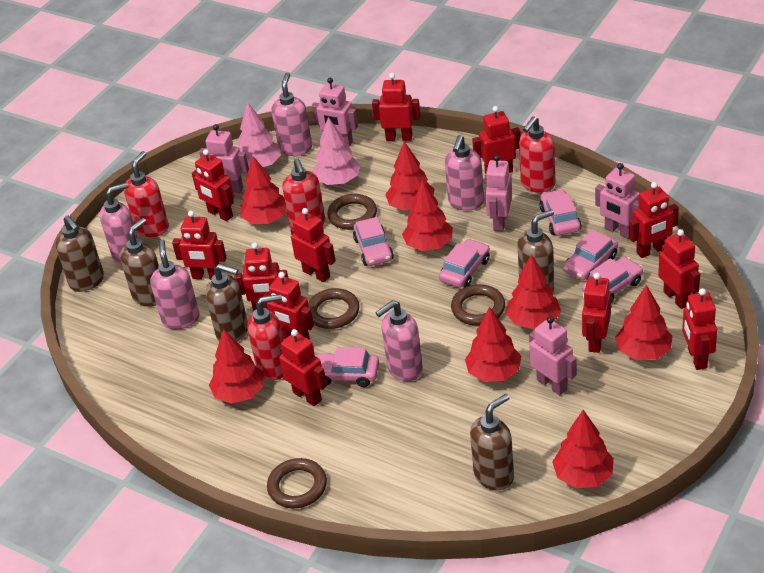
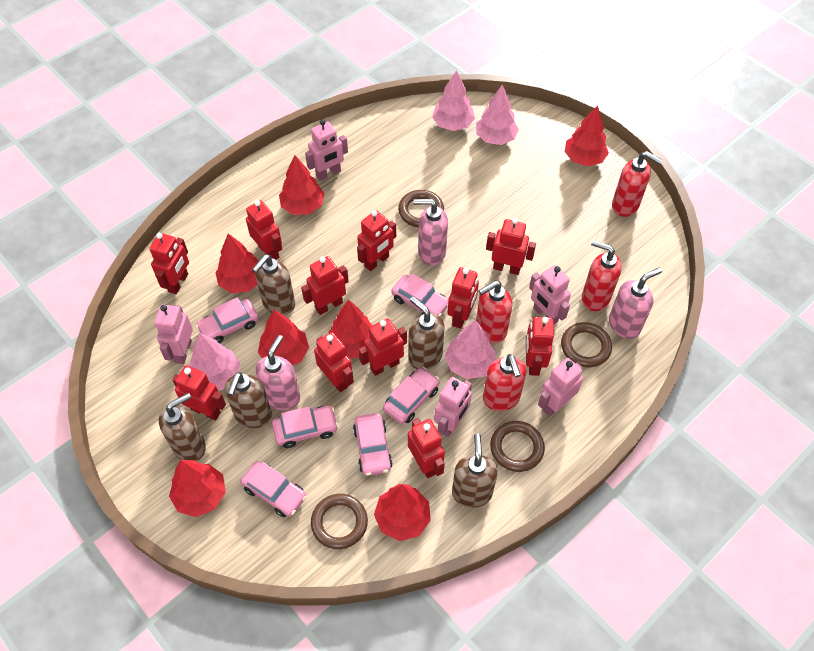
pink soap dispenser: 5 -> 3
pink tree: 2 -> 4
red robot: 12 -> 11
red tree: 8 -> 7

